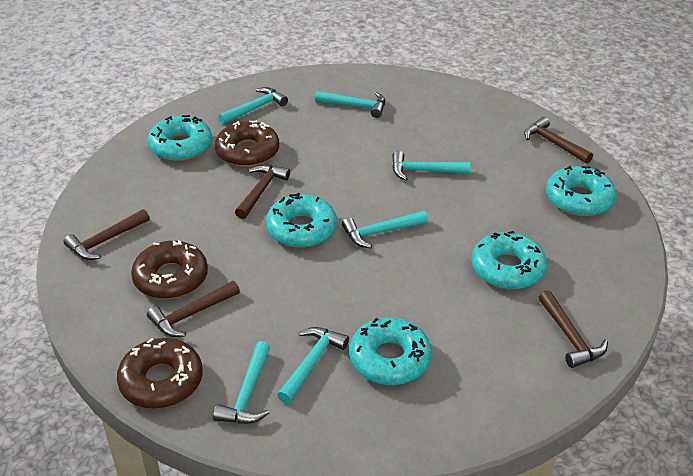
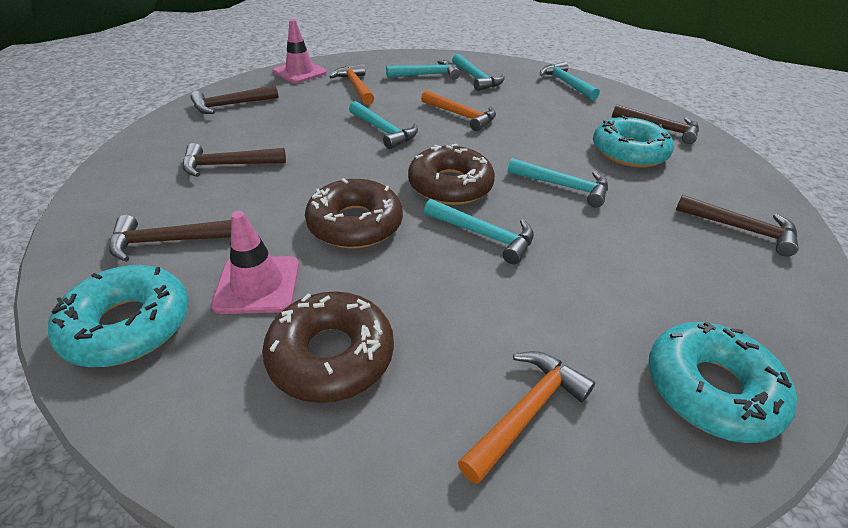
orange hammer: 0 -> 3
pink traffic cone: 0 -> 2
turquoise donut: 5 -> 3

